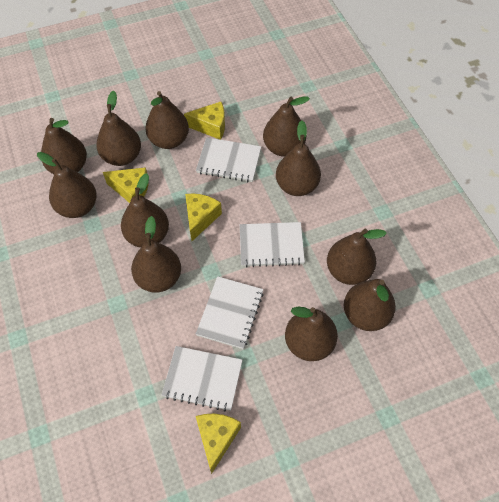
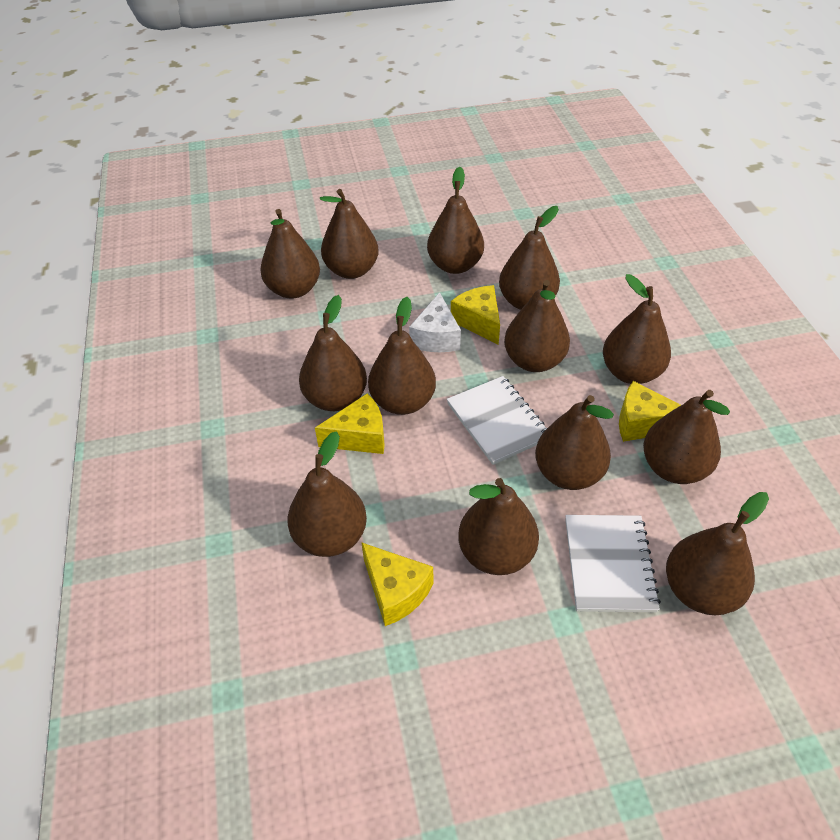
brown pear: 11 -> 13
white cheese: 0 -> 1
white notebook: 4 -> 2

